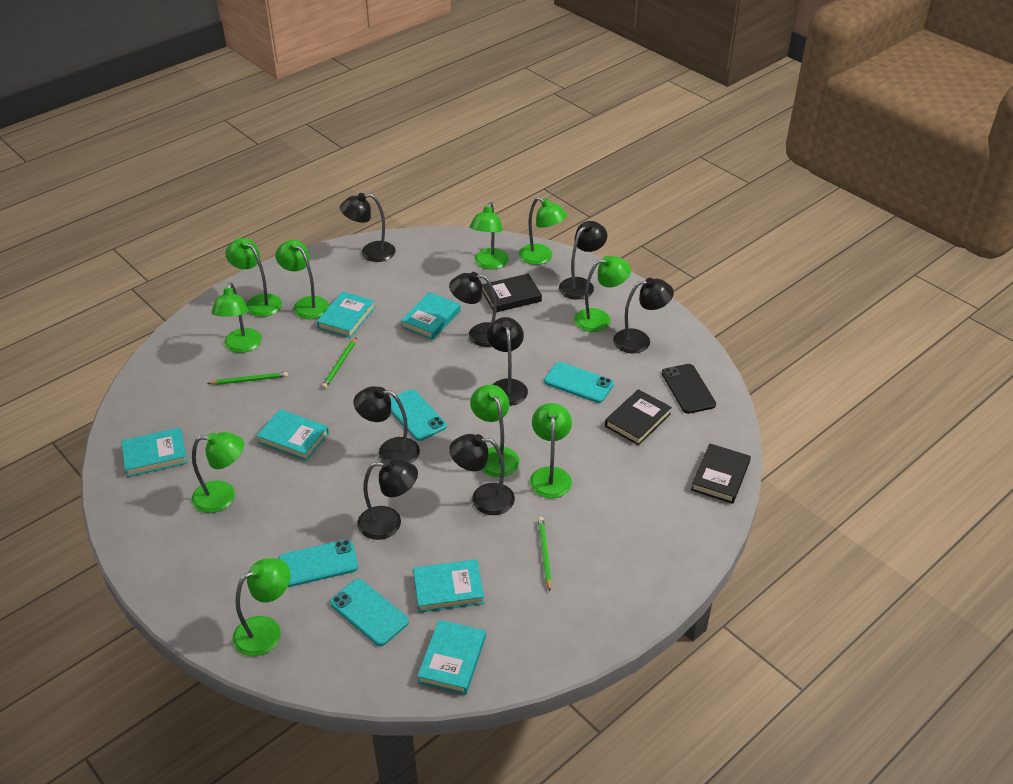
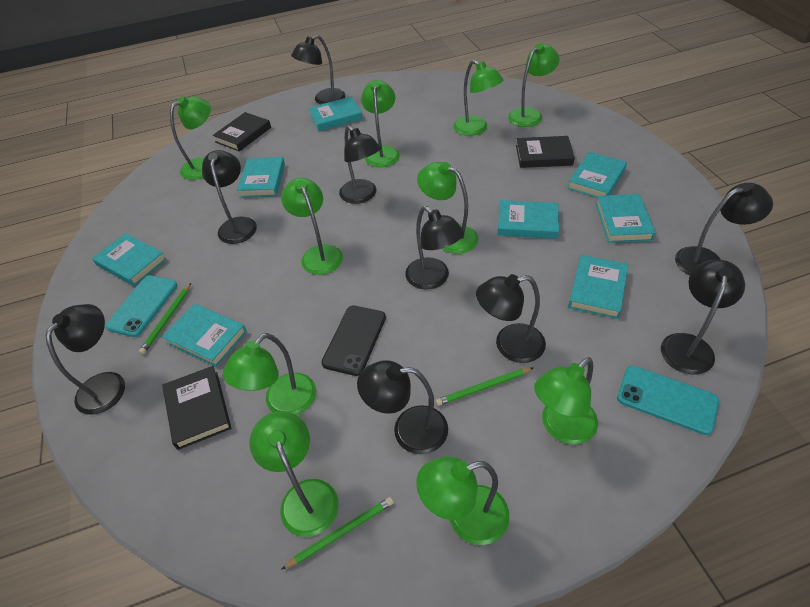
black lamp: 8 -> 9
turquoise book: 6 -> 8
turquoise phone: 4 -> 2

